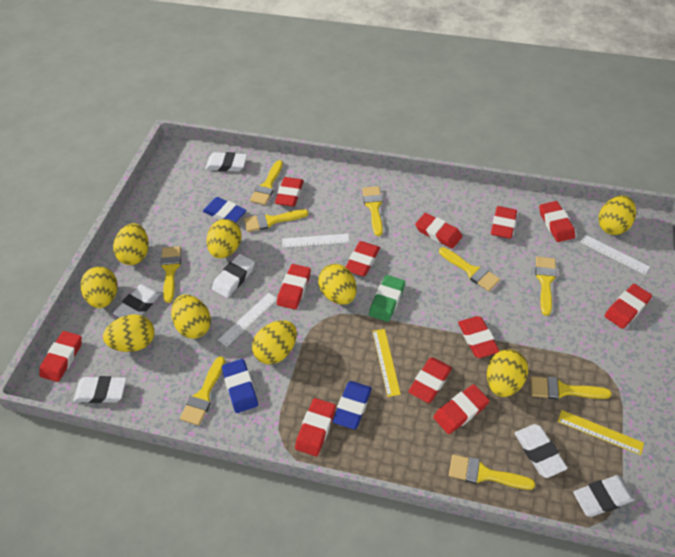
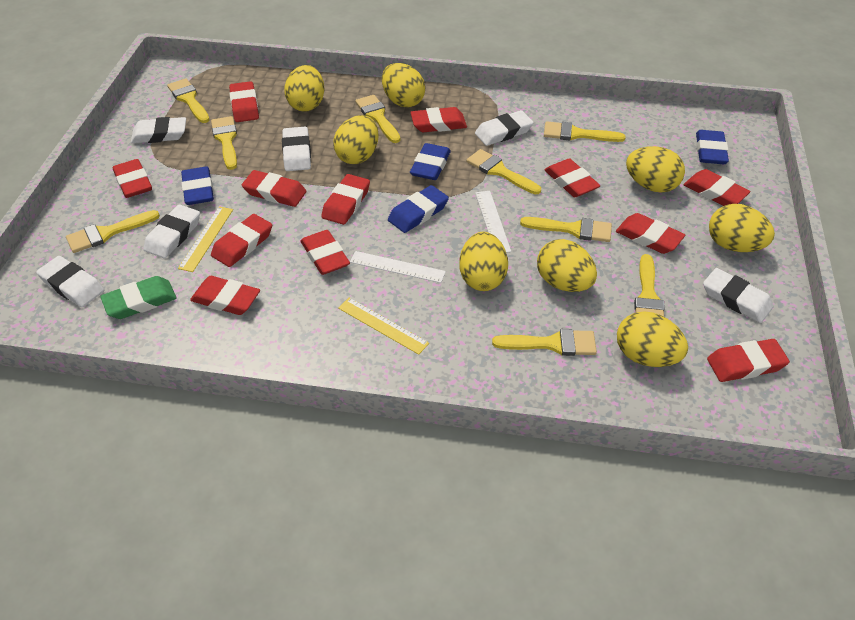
blue eraser: 3 -> 4
white ruler: 3 -> 2
yellow egg: 9 -> 8

